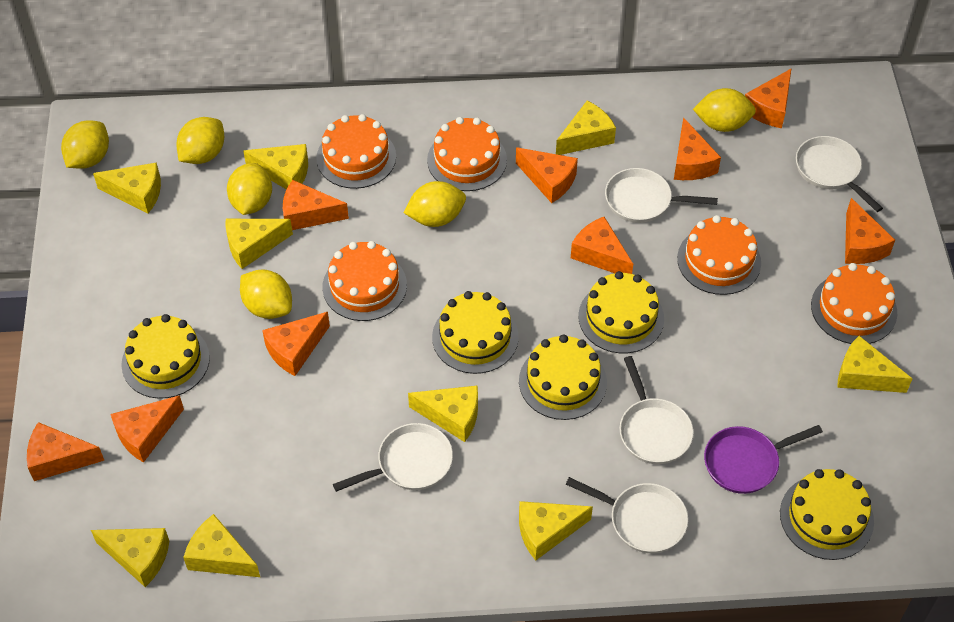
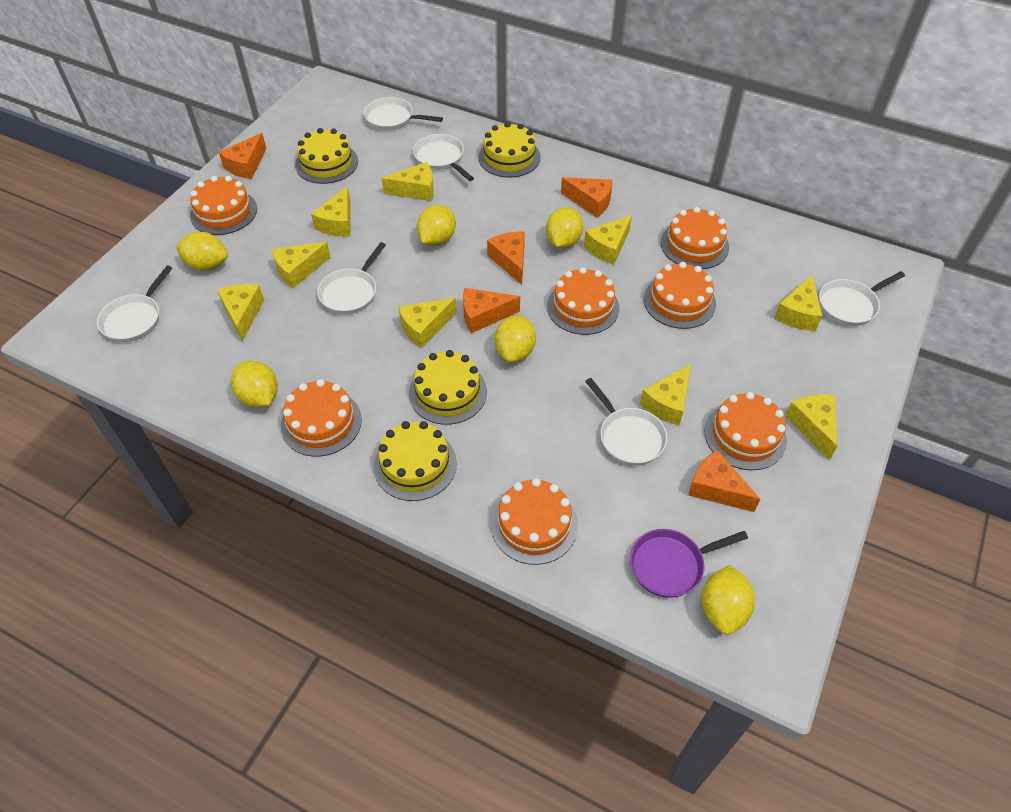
orange cake: 5 -> 7
orange cheese: 9 -> 5
white pan: 5 -> 6
yellow cake: 5 -> 4

